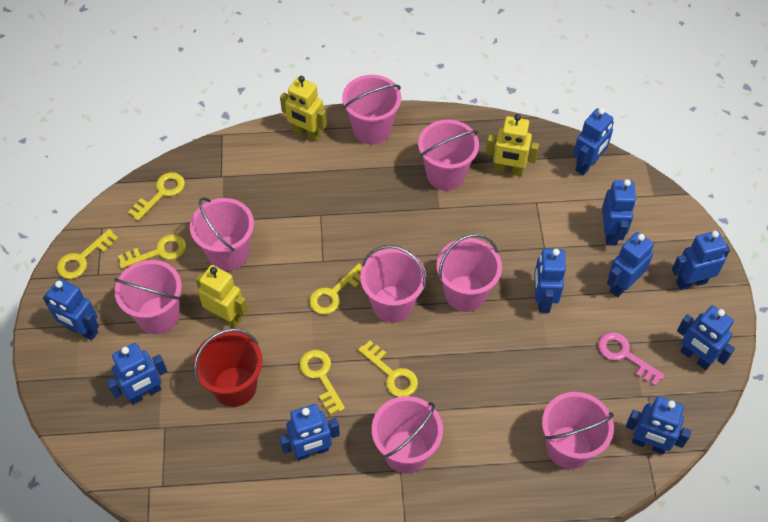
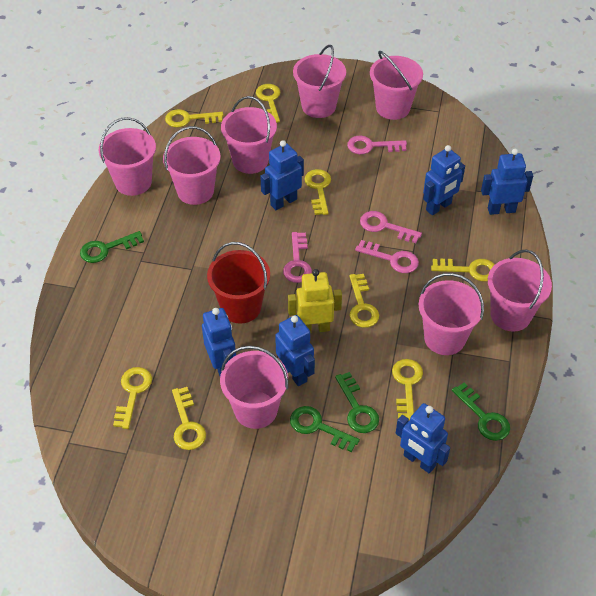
blue robot: 10 -> 6
green key: 0 -> 4
pink key: 1 -> 4
yellow key: 6 -> 8
yellow robot: 3 -> 1

